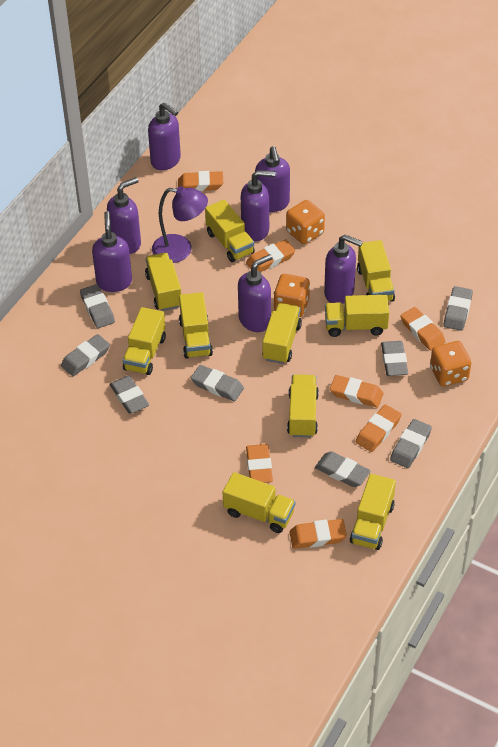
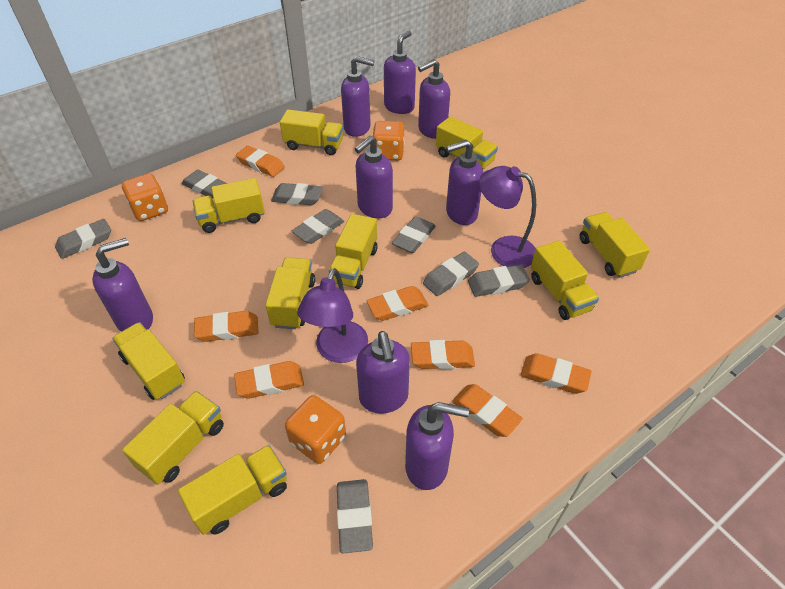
purple lamp: 1 -> 2
purple soap dispenser: 7 -> 8

